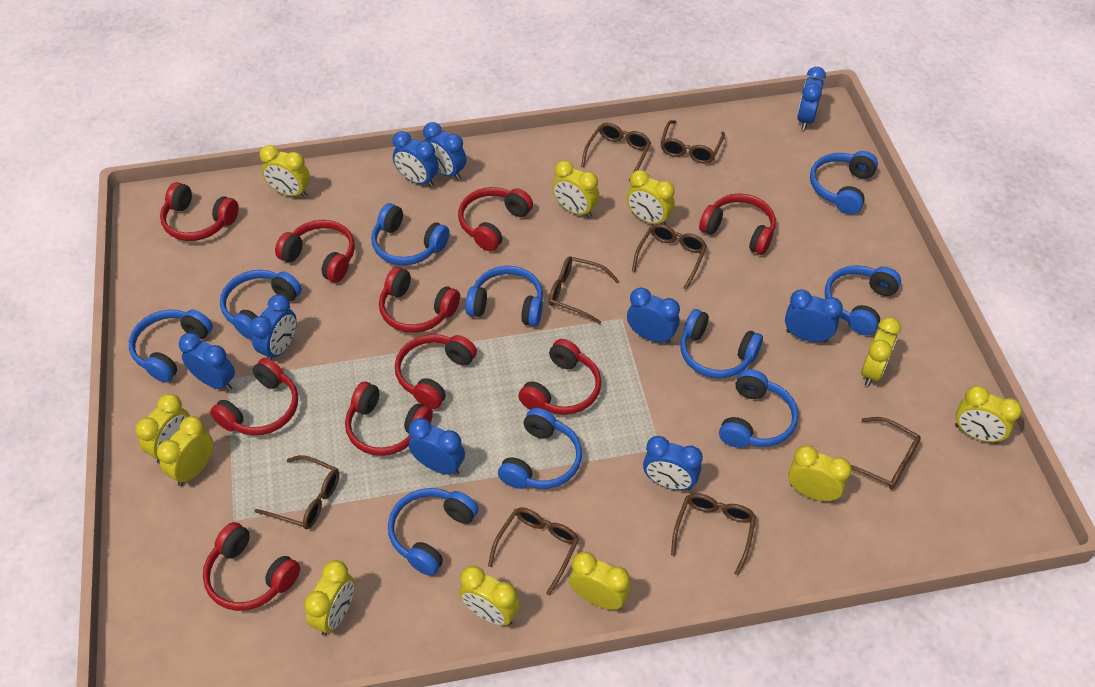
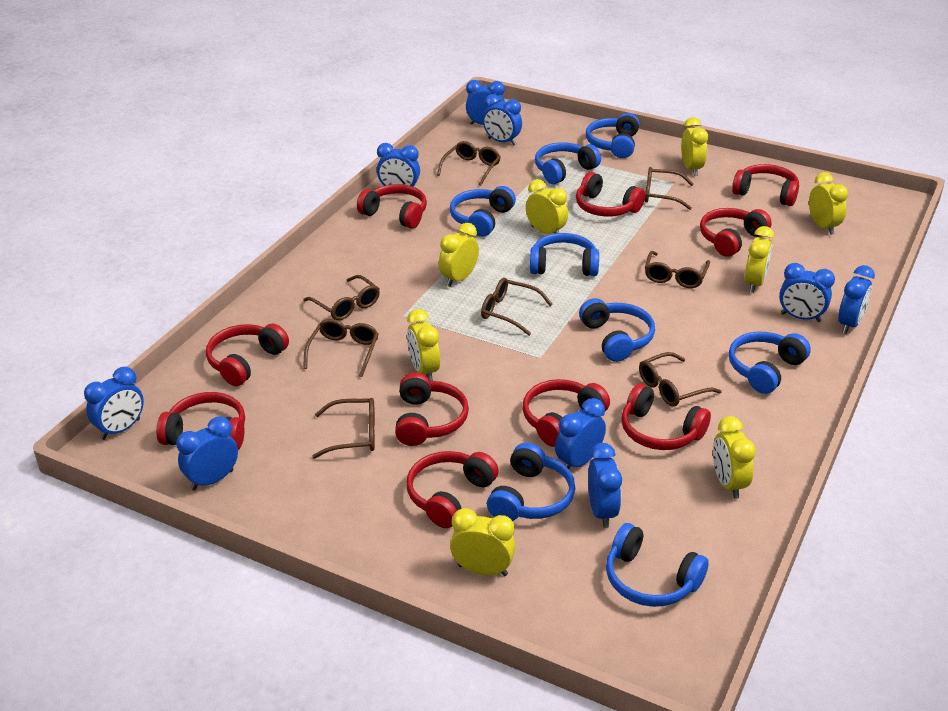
blue headphones: 10 -> 8
yellow clock: 11 -> 8

